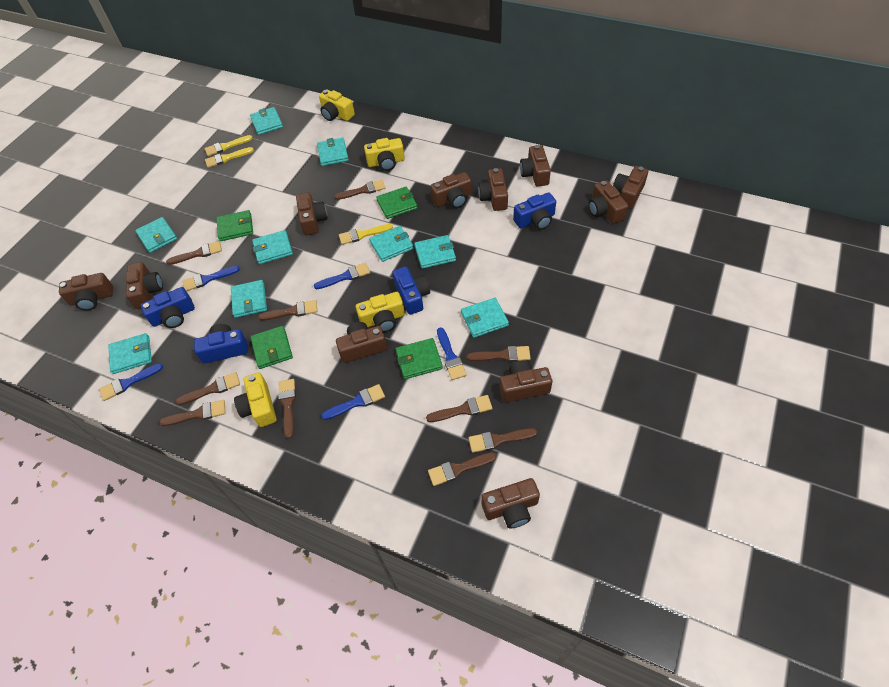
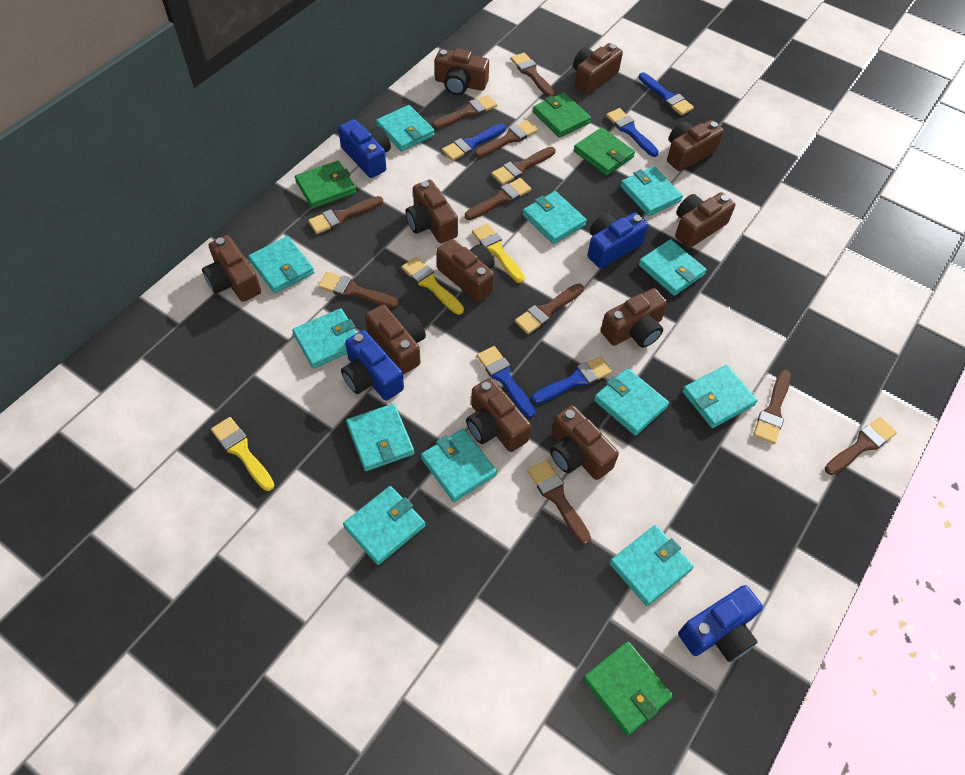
brown brush: 10 -> 11
turquoise wallet: 9 -> 12
yellow camera: 4 -> 0

